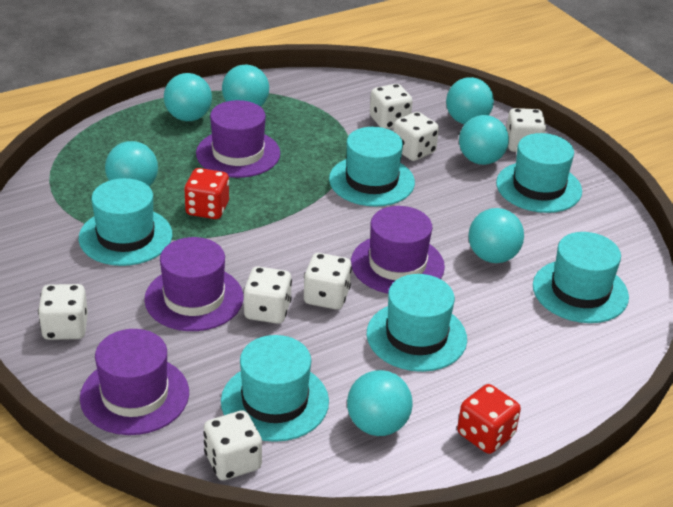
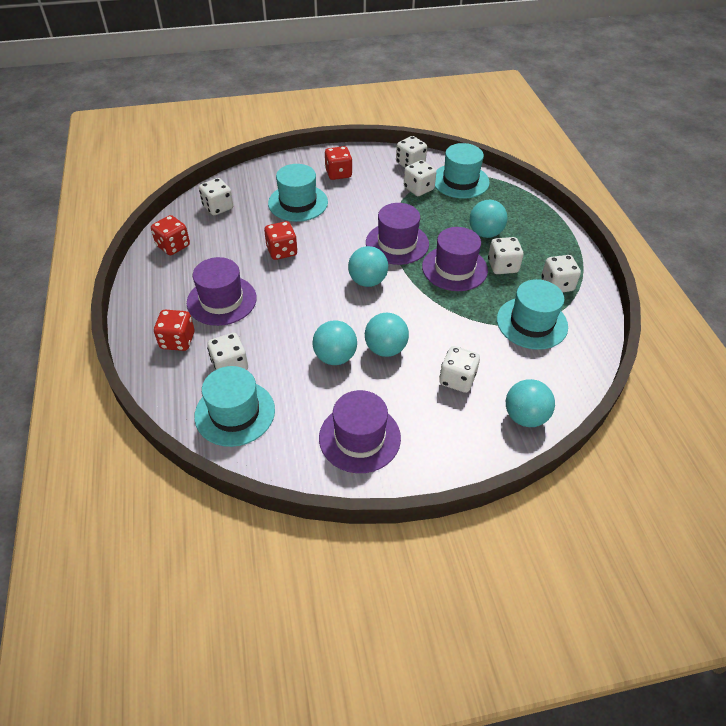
red dice: 2 -> 4
turquoise ball: 7 -> 5
turquoise hat: 6 -> 4

